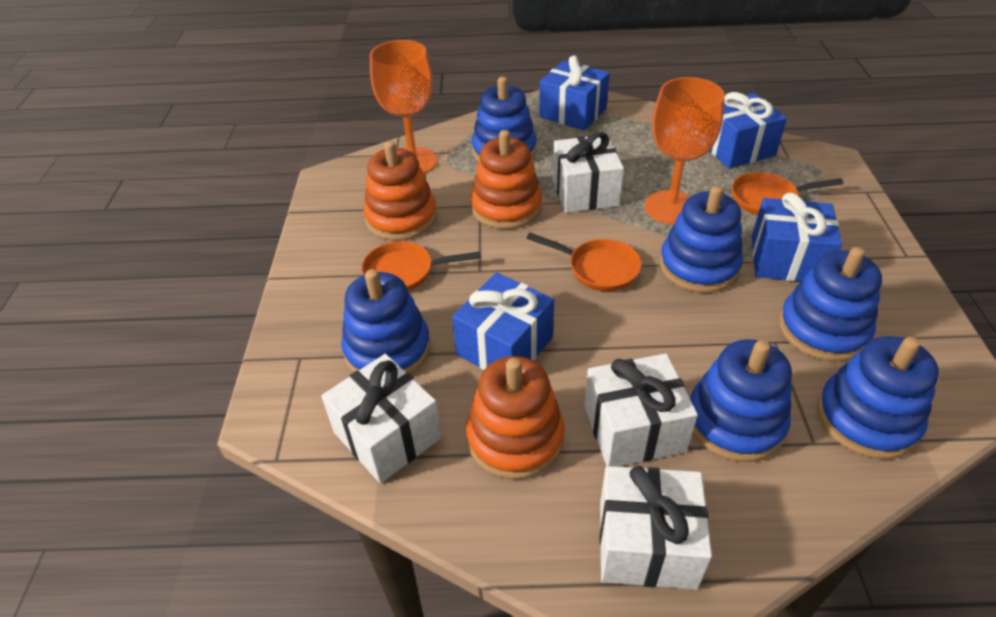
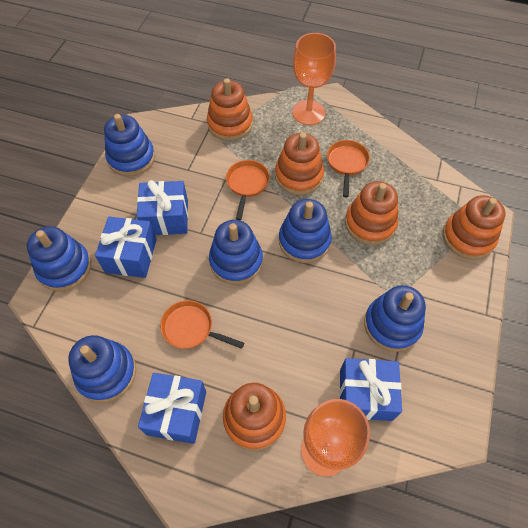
orange stacking toy: 3 -> 5
white gift: 4 -> 0

